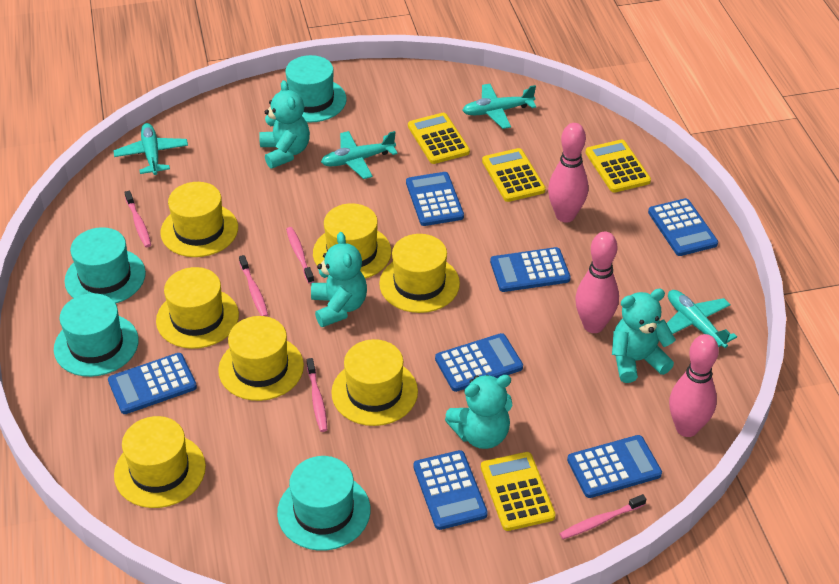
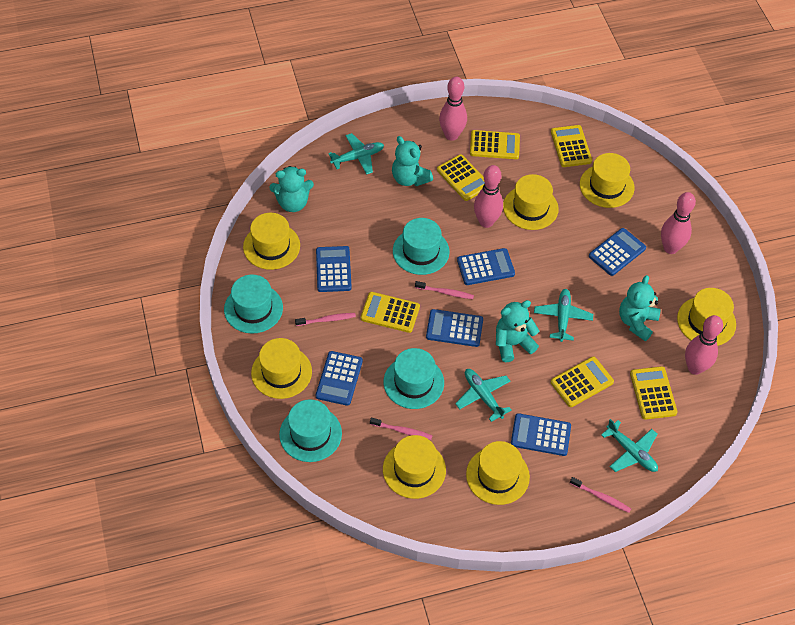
blue calculator: 7 -> 6
pink bowling pin: 3 -> 4
pink toothbrush: 5 -> 4
yellow calculator: 4 -> 6

